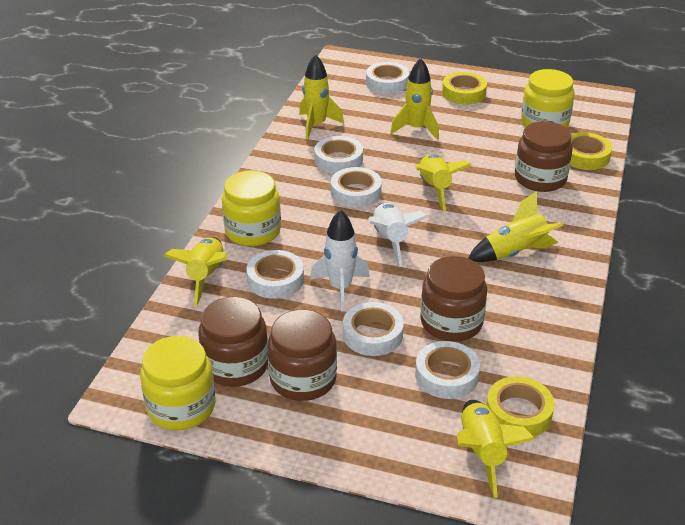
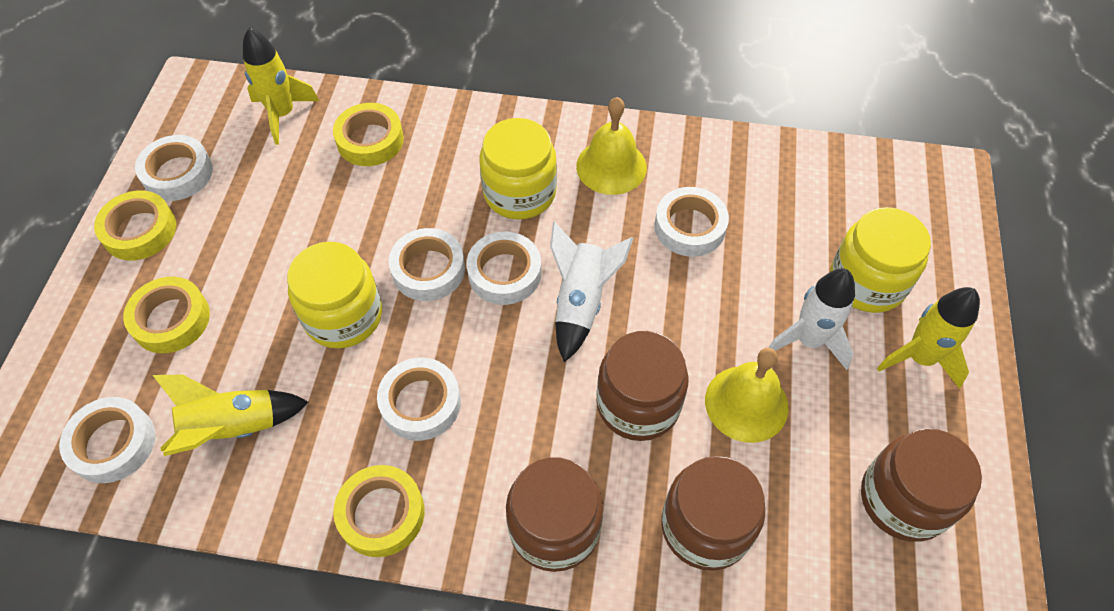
yellow bell: 0 -> 2
yellow rocket: 6 -> 3
yellow tape: 3 -> 4

